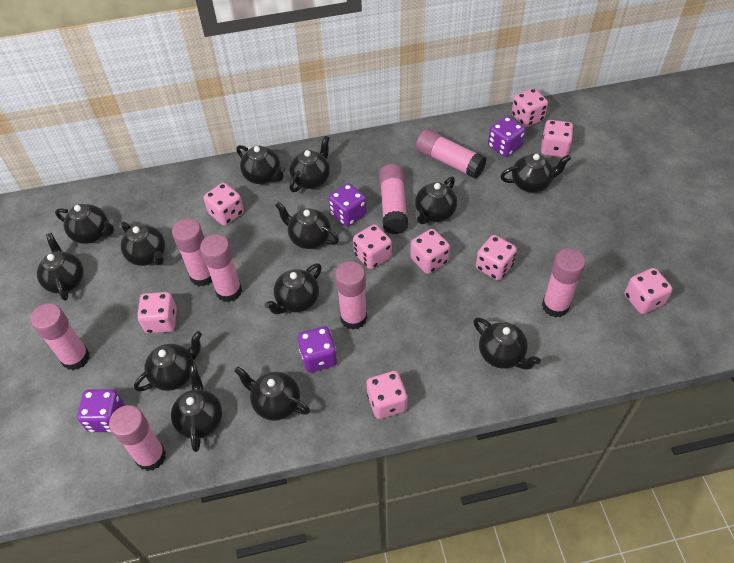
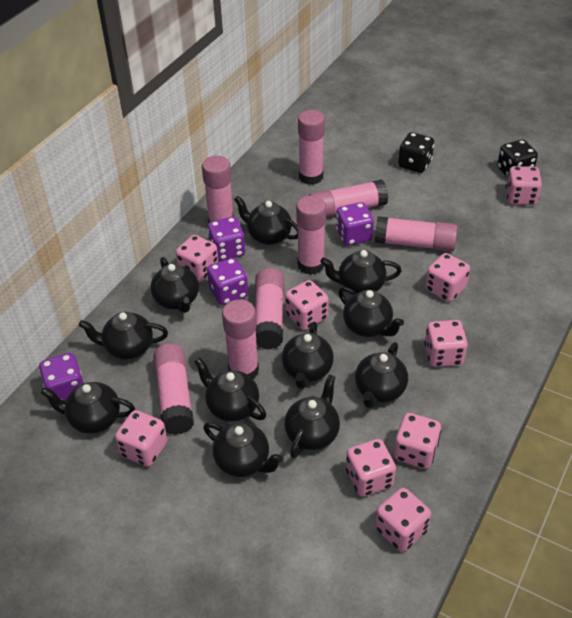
black dice: 0 -> 2
black teapot: 13 -> 11

